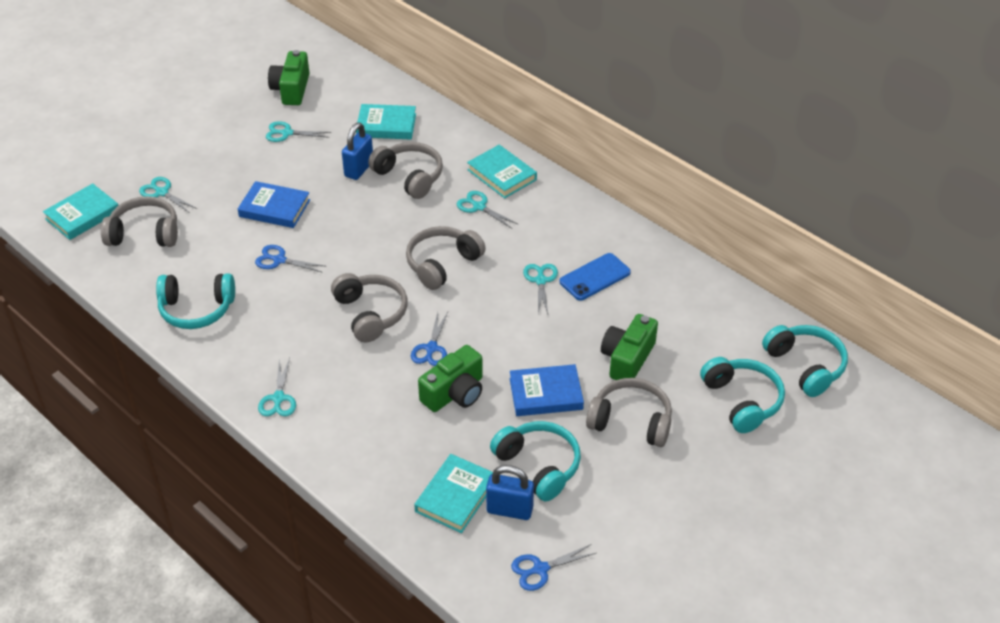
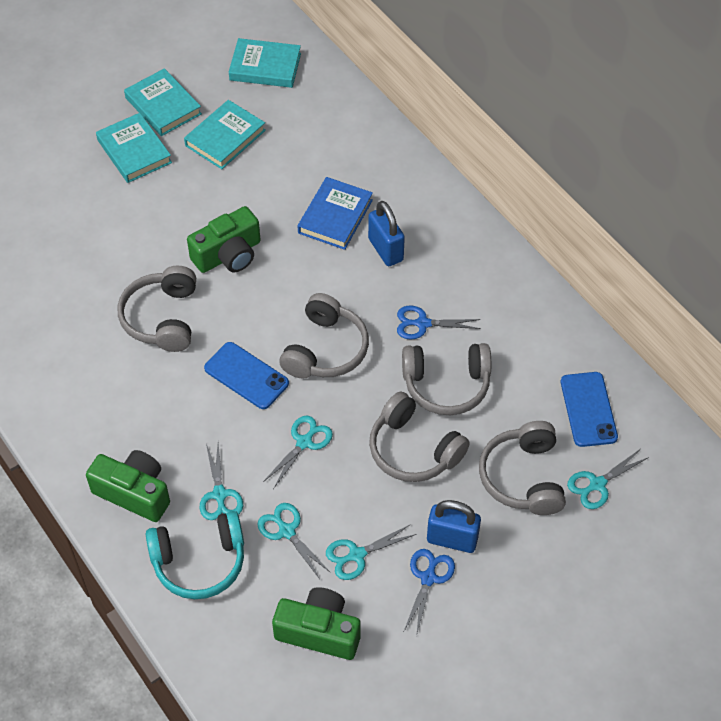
blue book: 2 -> 1
blue phone: 1 -> 2
blue scissors: 3 -> 2
turquoise headphones: 4 -> 1

